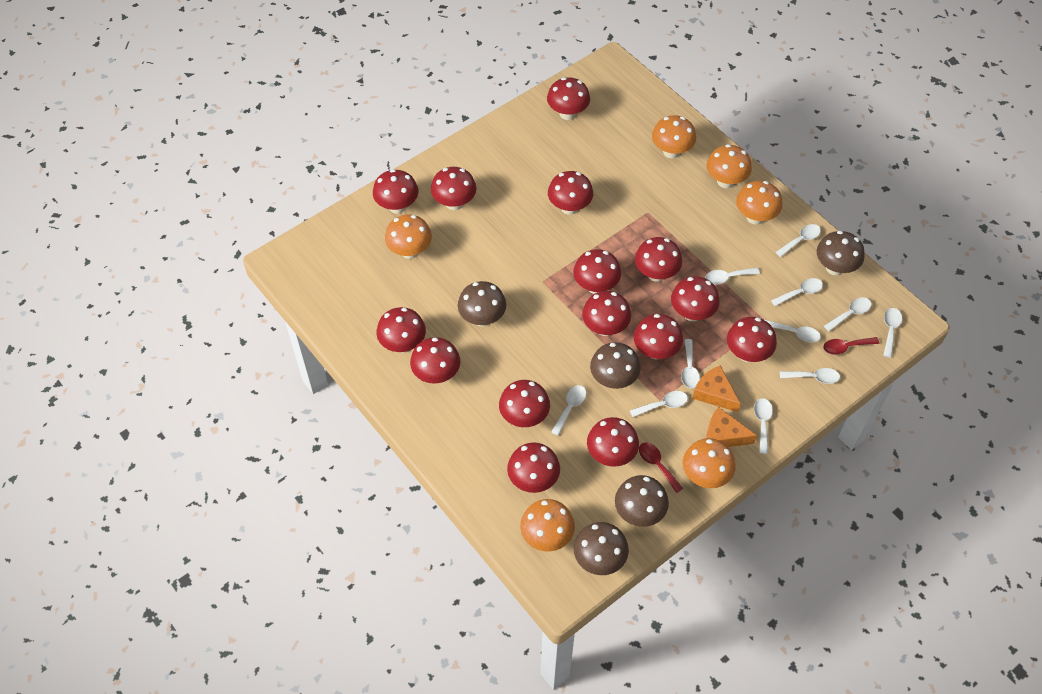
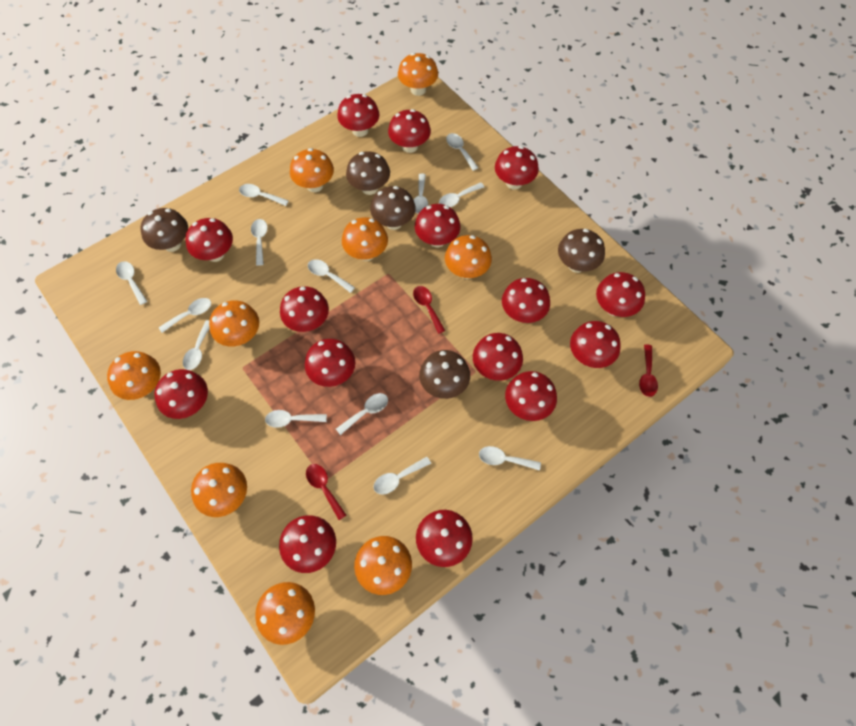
orange cheese: 2 -> 0
orange mushroom: 6 -> 9
red spoon: 2 -> 3
white spoon: 11 -> 13

